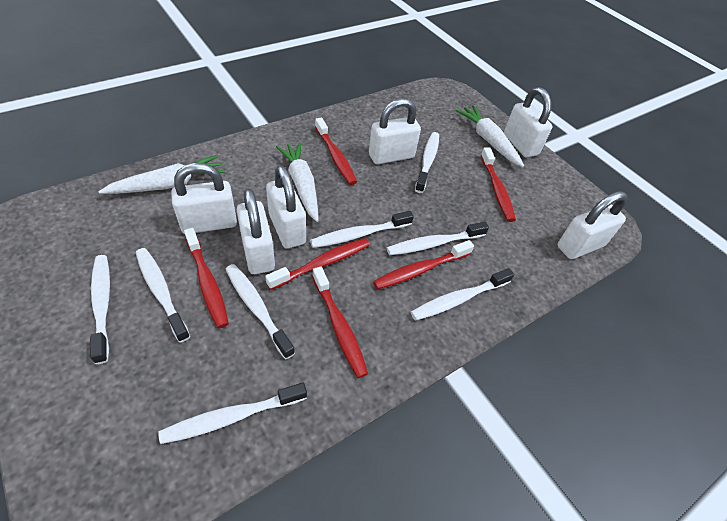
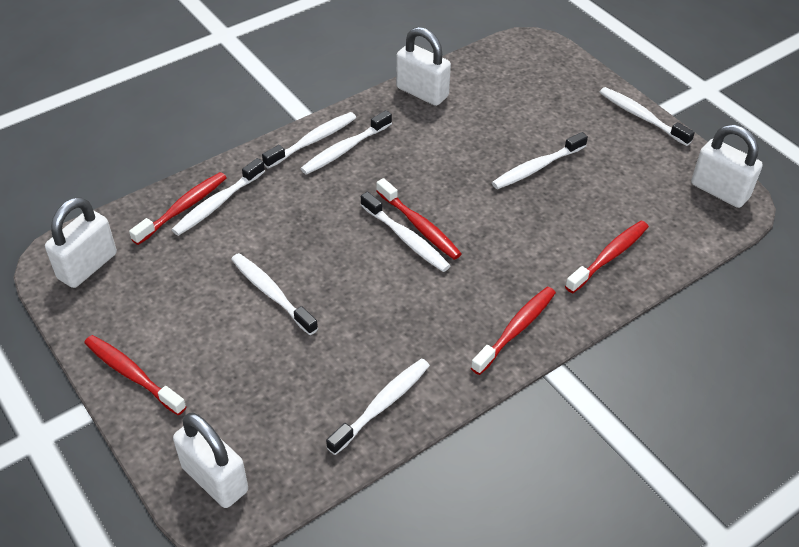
red toothbrush: 6 -> 5
white carrot: 3 -> 0
white padlock: 6 -> 4

